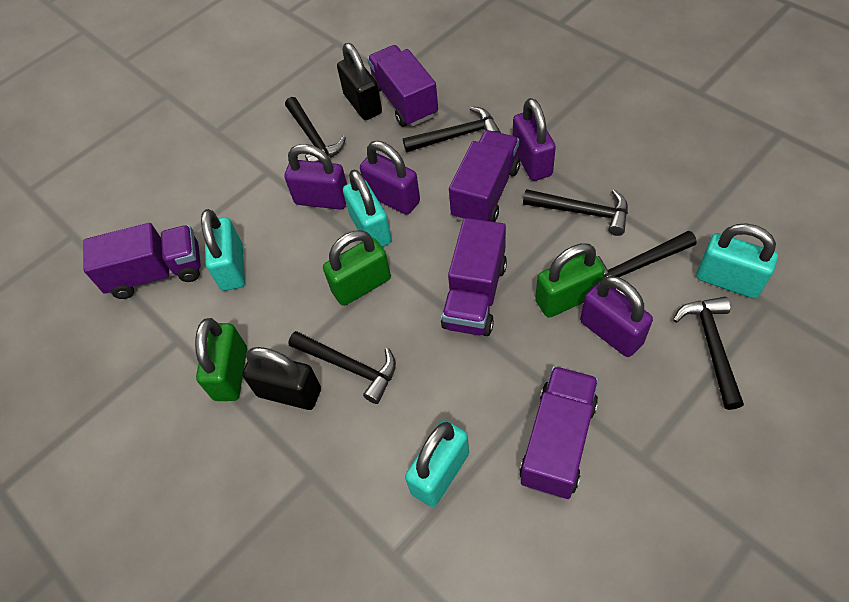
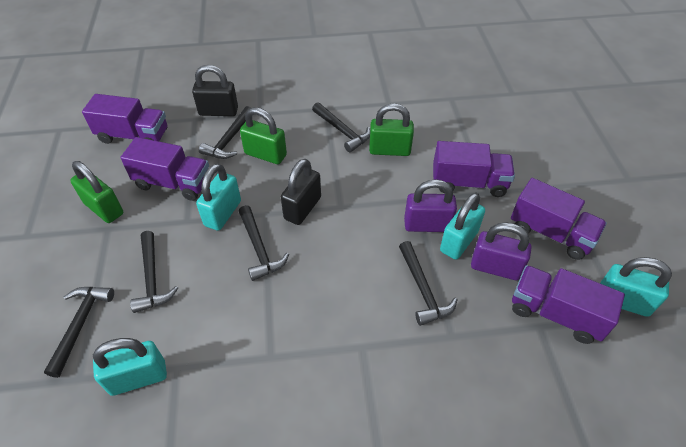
purple padlock: 4 -> 2

